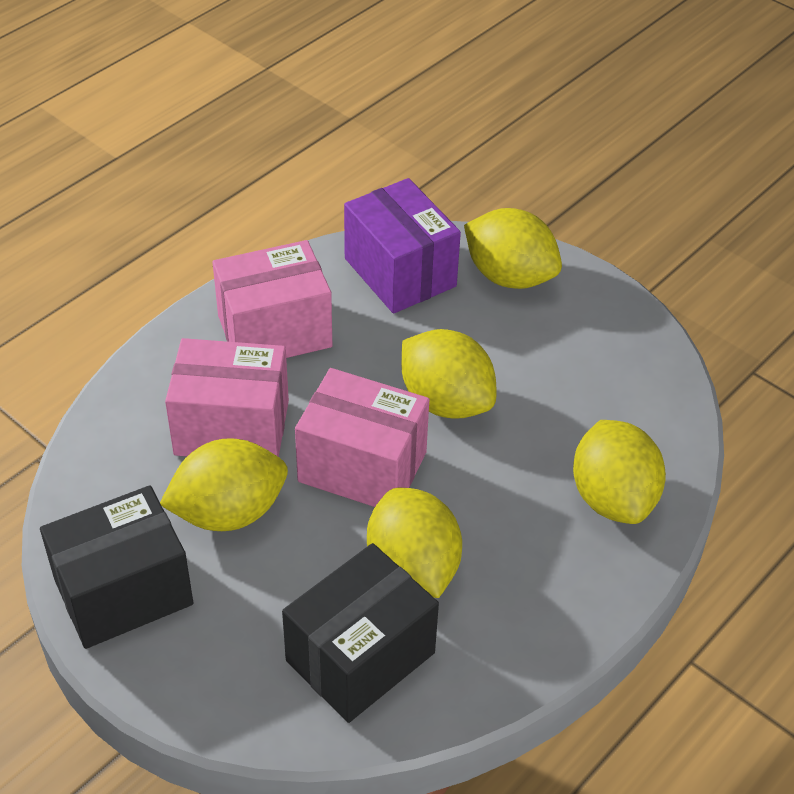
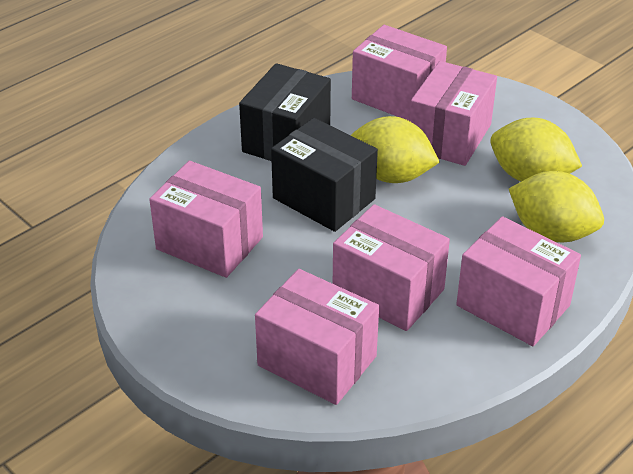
pink box: 3 -> 6
purple box: 1 -> 0
yellow lemon: 5 -> 3

